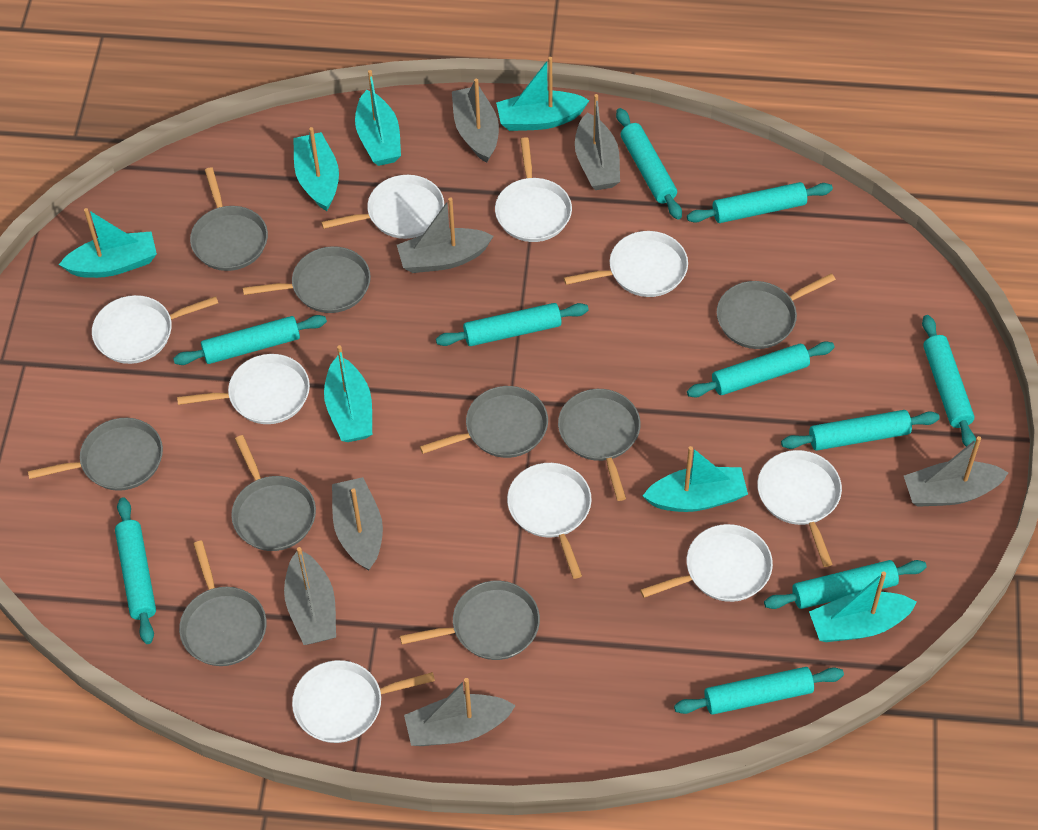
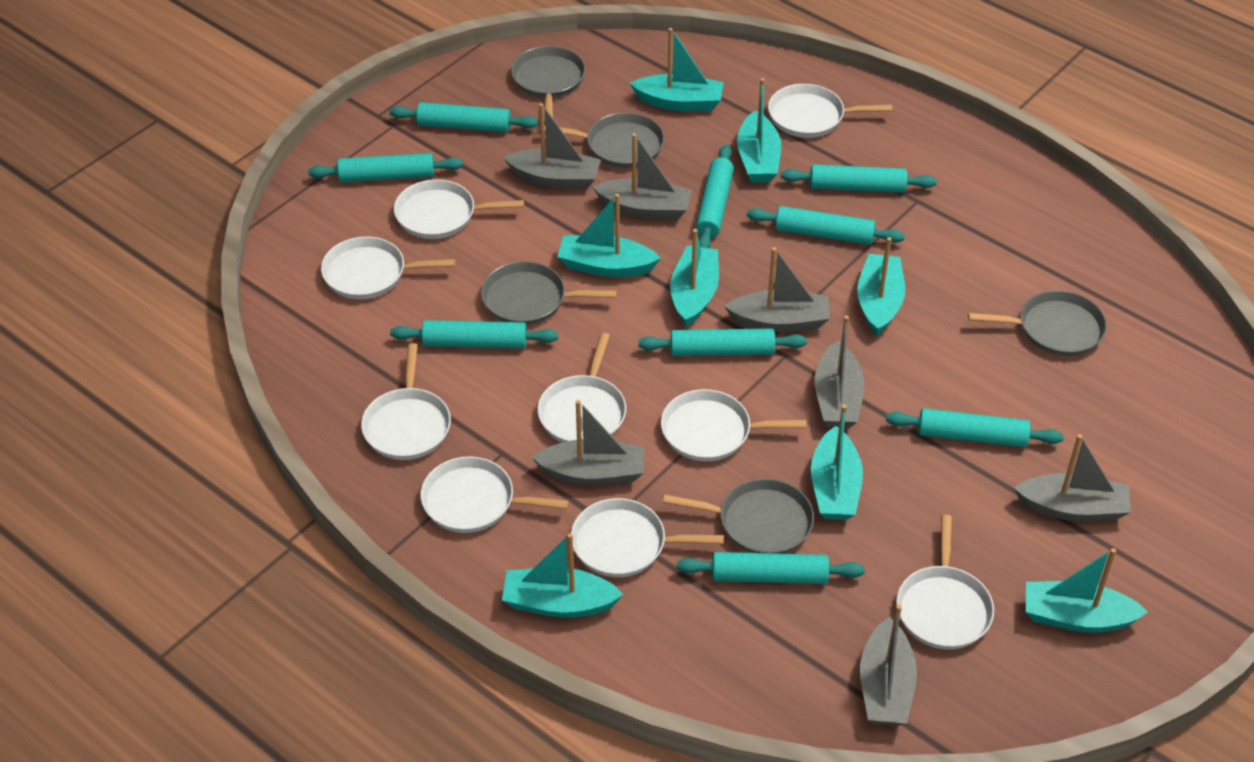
grey pan: 9 -> 5
turquoise boat: 7 -> 8
turquoise rolling pin: 10 -> 9

